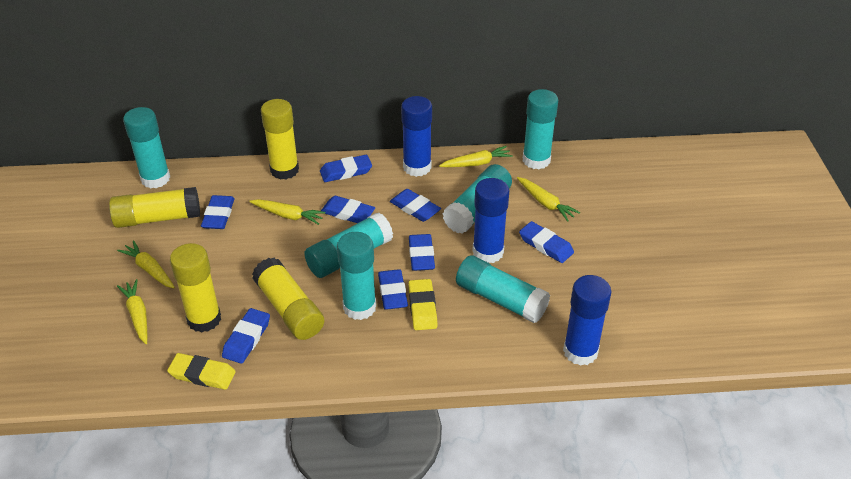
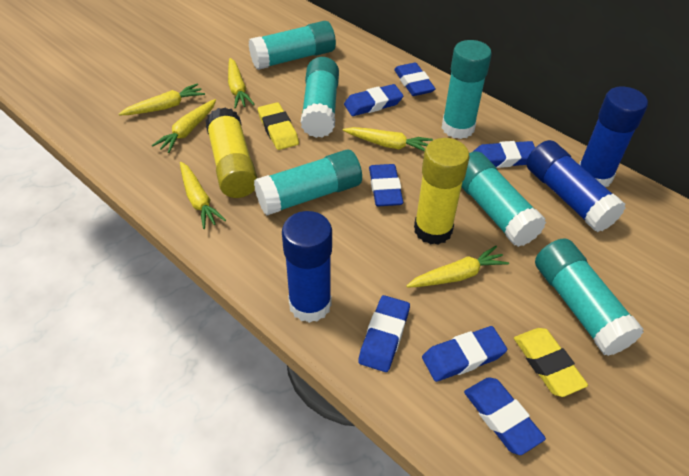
blue eraser: 8 -> 7
yellow carrot: 5 -> 6
yellow glue stick: 4 -> 2

